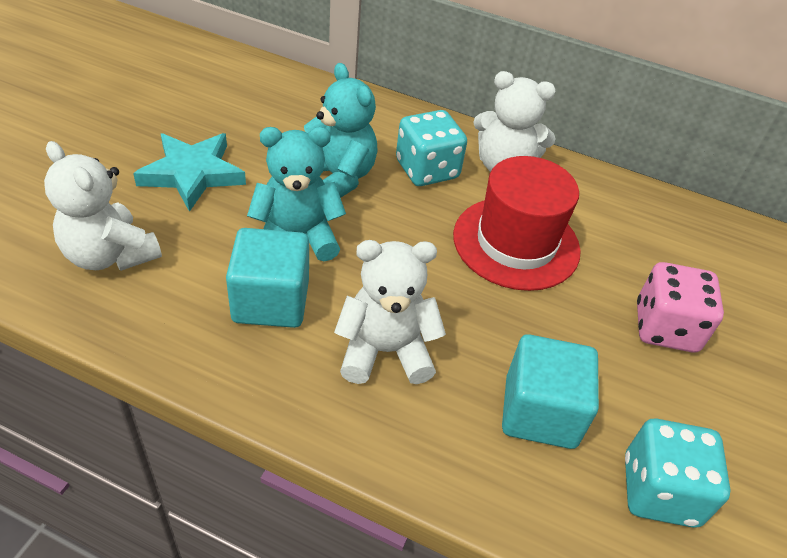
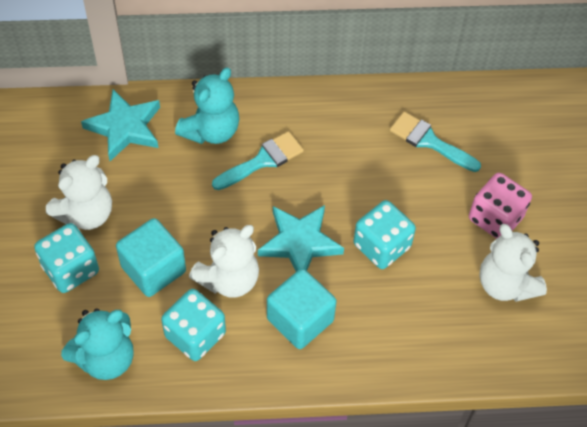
red hat: 1 -> 0
turquoise brush: 0 -> 2
turquoise dice: 2 -> 3
turquoise star: 1 -> 2

